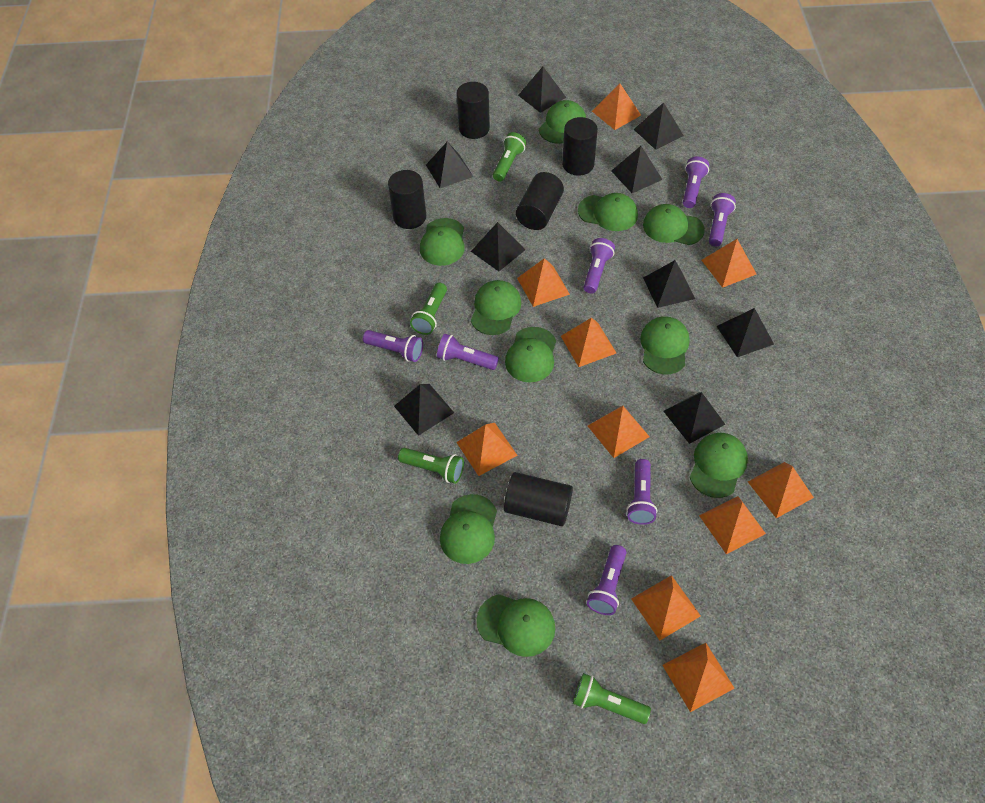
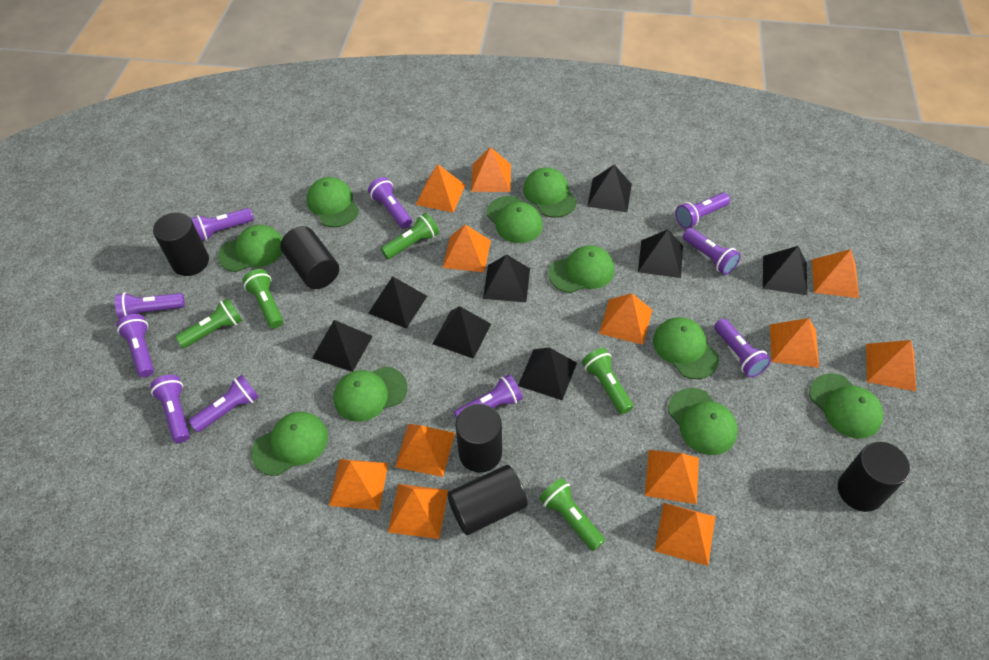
black pyramid: 9 -> 8
green flashlight: 4 -> 5
orange pyramid: 10 -> 12
purple flashlight: 7 -> 10

